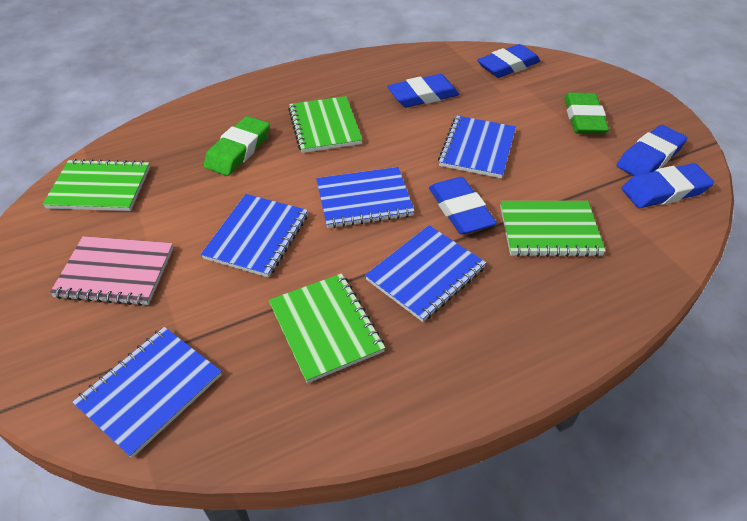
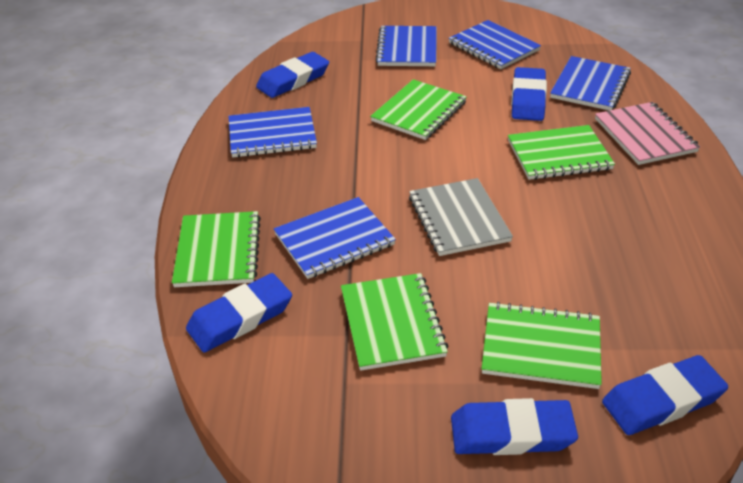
green eraser: 2 -> 0
green notebook: 4 -> 5
grey notebook: 0 -> 1

